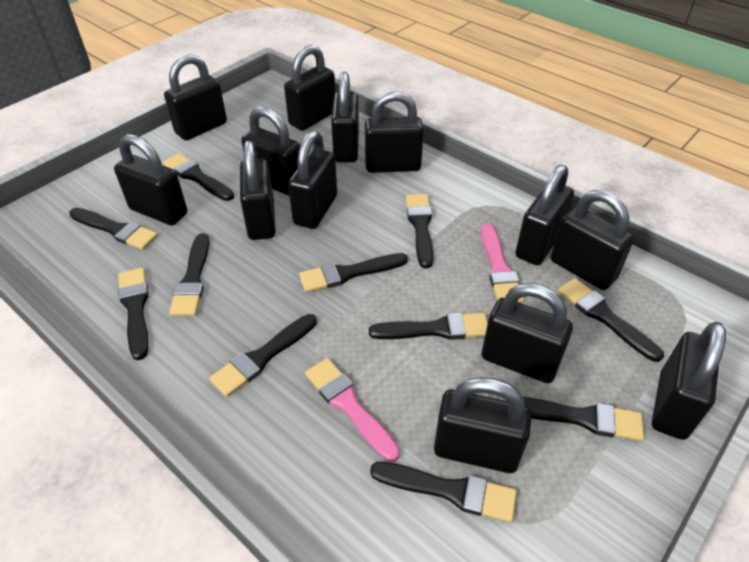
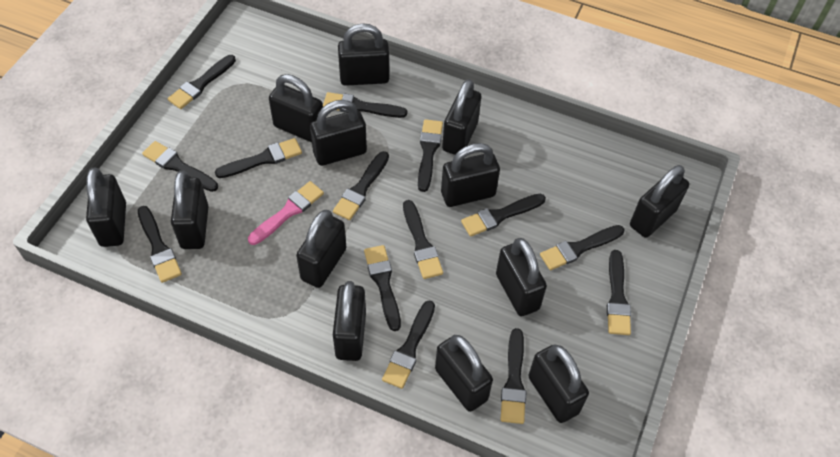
black brush: 11 -> 14
pink brush: 2 -> 1

